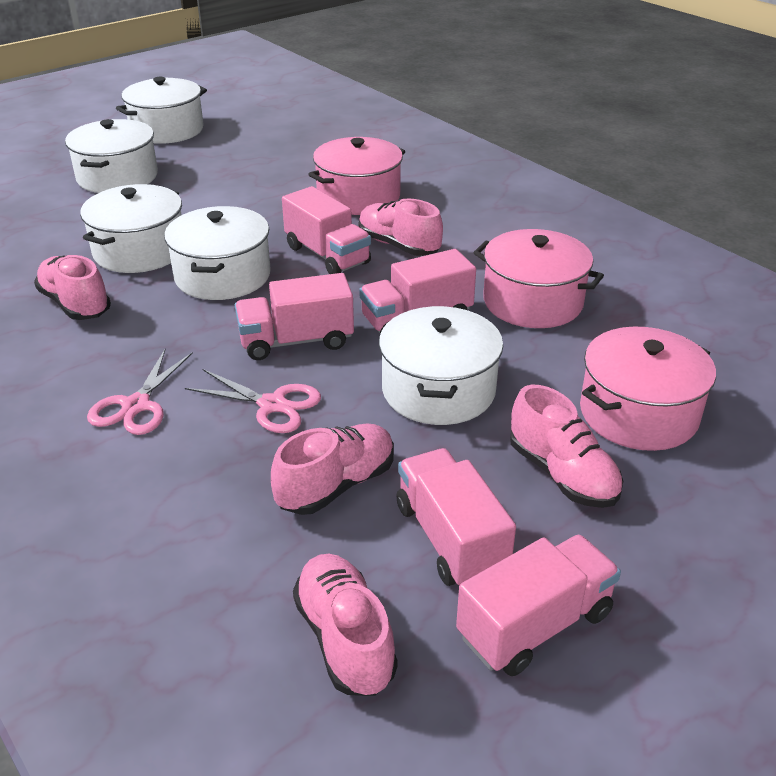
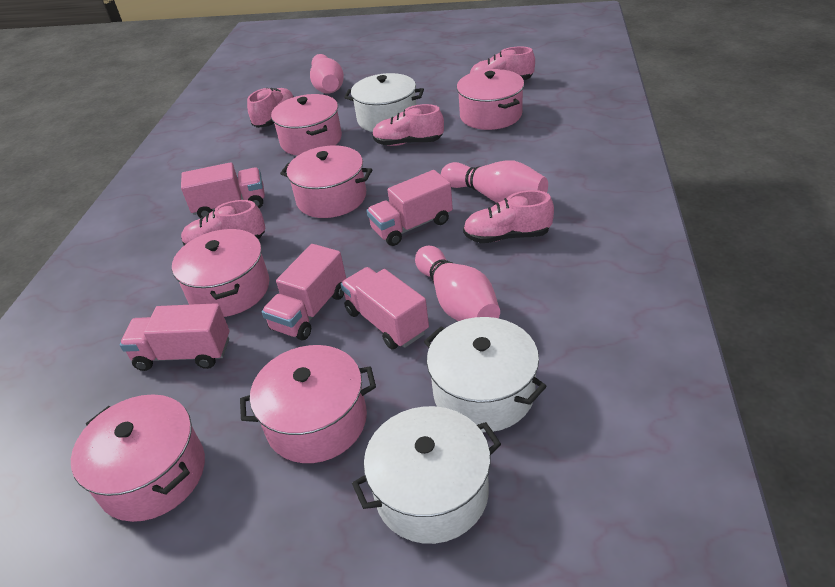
pink bowling pin: 0 -> 3
pink pot: 3 -> 6
pink scissors: 2 -> 0
white pot: 5 -> 3

